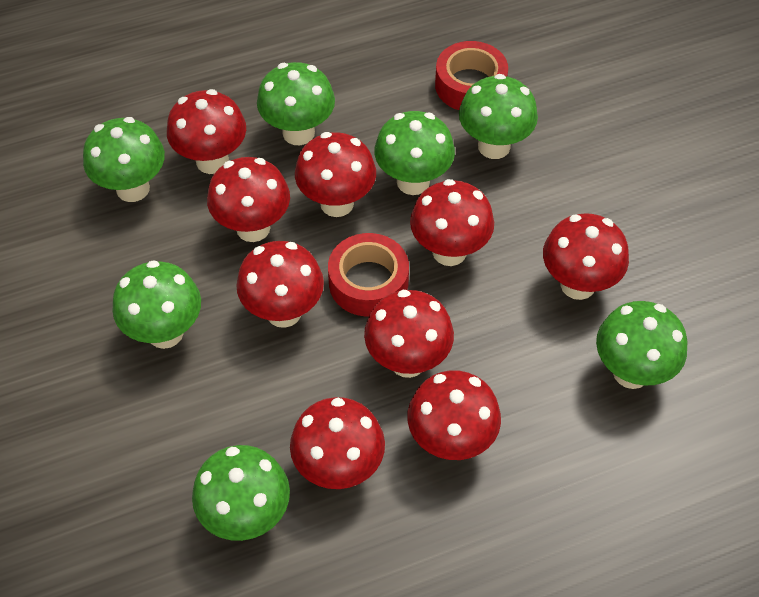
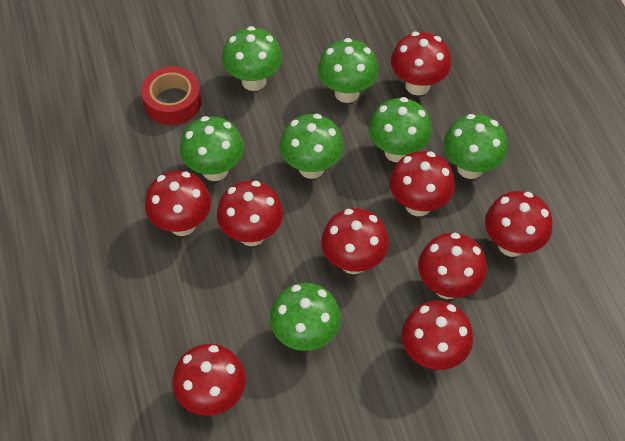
red tape: 2 -> 1

